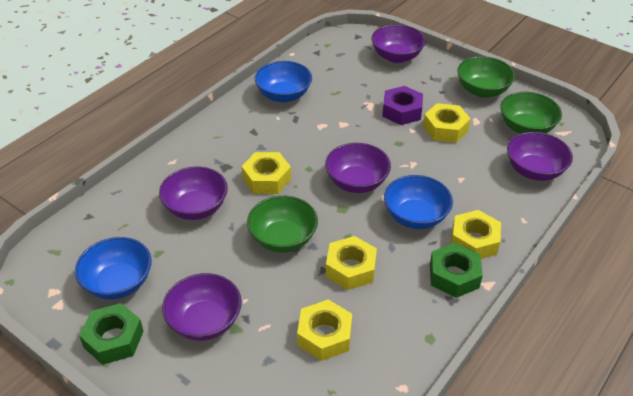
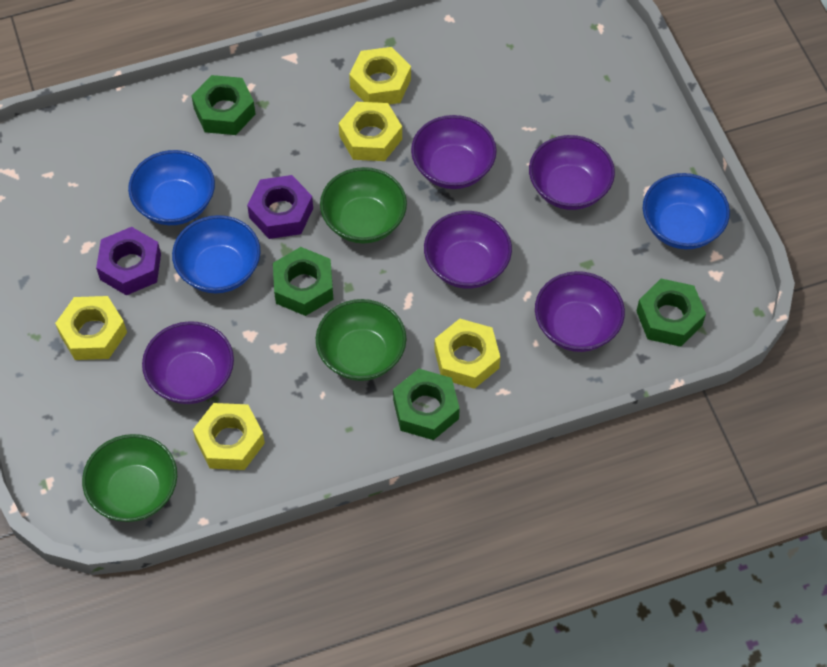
green nut: 2 -> 4
purple nut: 1 -> 2

